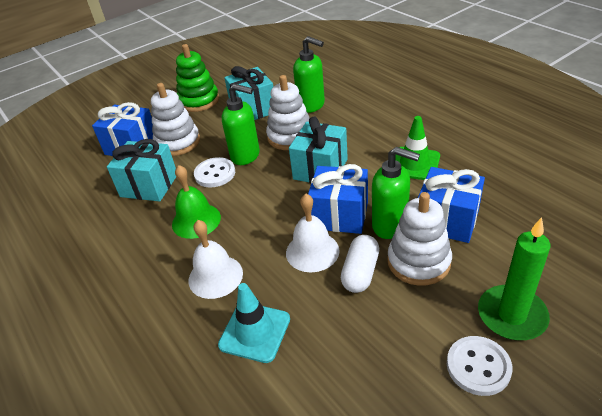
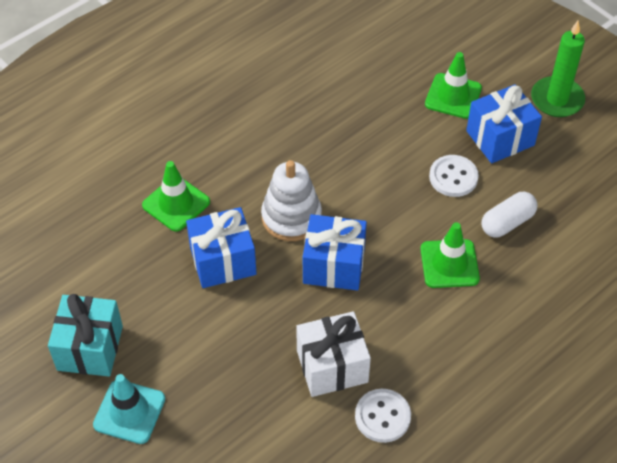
green bell: 1 -> 0
green soap dispenser: 3 -> 0
green stacking toy: 1 -> 0
green traffic cone: 1 -> 3
turquoise gift: 3 -> 1
white bell: 2 -> 0
white gift: 0 -> 1
white stacking toy: 3 -> 1

